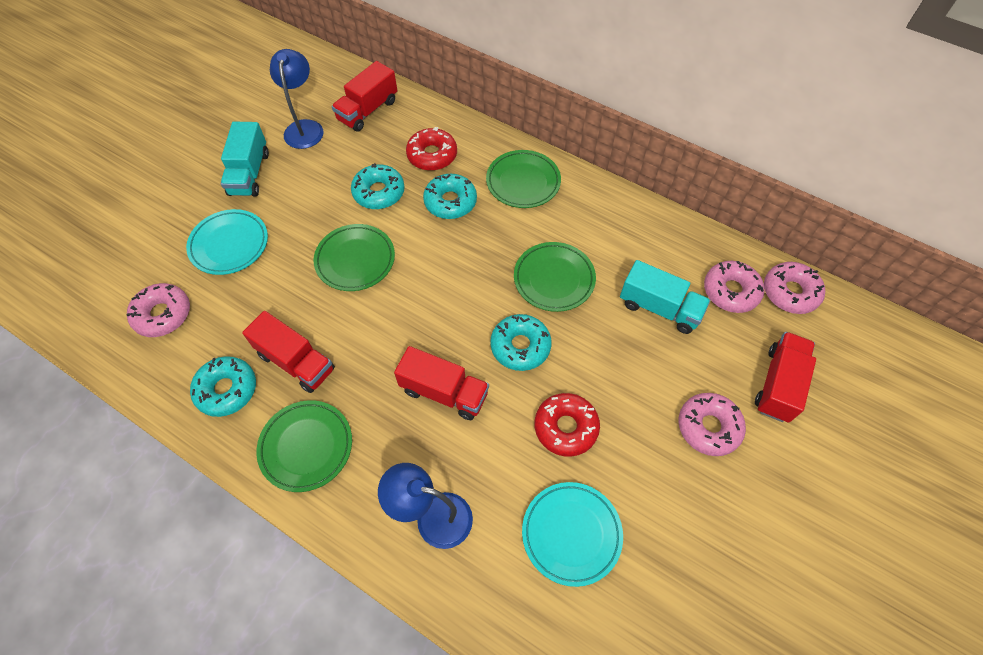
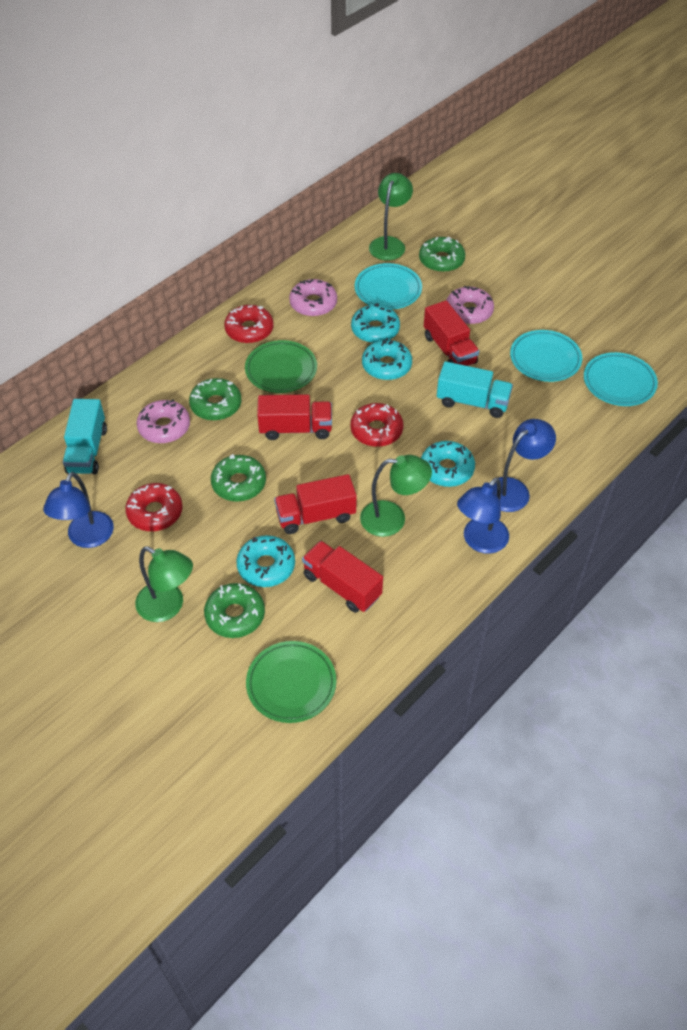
blue lamp: 2 -> 3
green donut: 0 -> 4
green lamp: 0 -> 3
green plate: 4 -> 2
pink donut: 4 -> 3
red donut: 2 -> 3
turquoise plate: 2 -> 3

